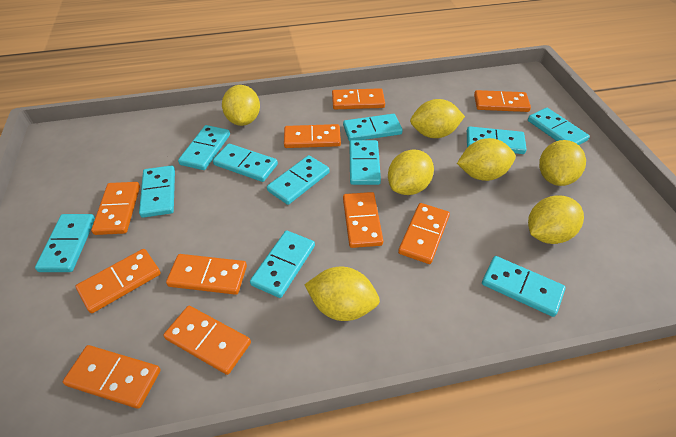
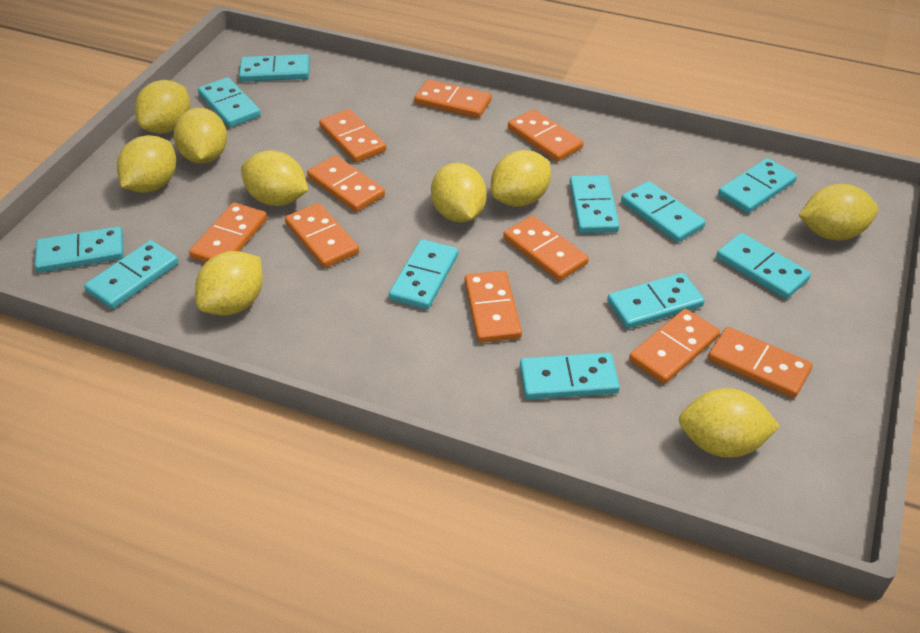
yellow lemon: 7 -> 9

